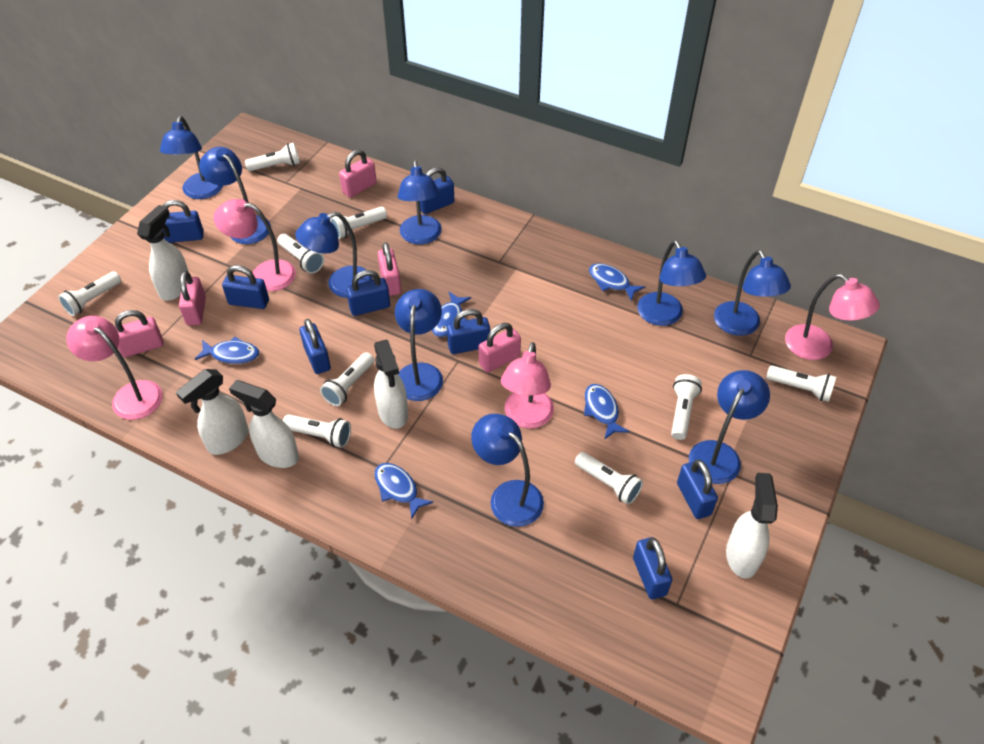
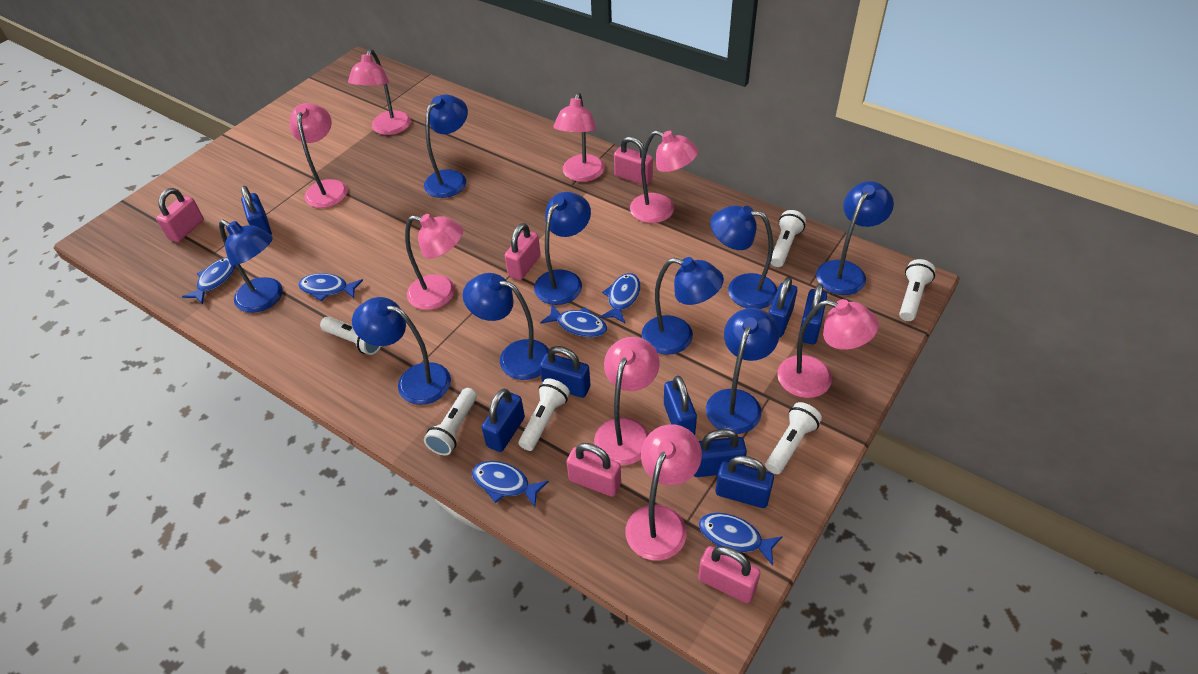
blue fish: 5 -> 6
pink lamp: 4 -> 8
white flashlight: 9 -> 6
white spray bottle: 5 -> 0

